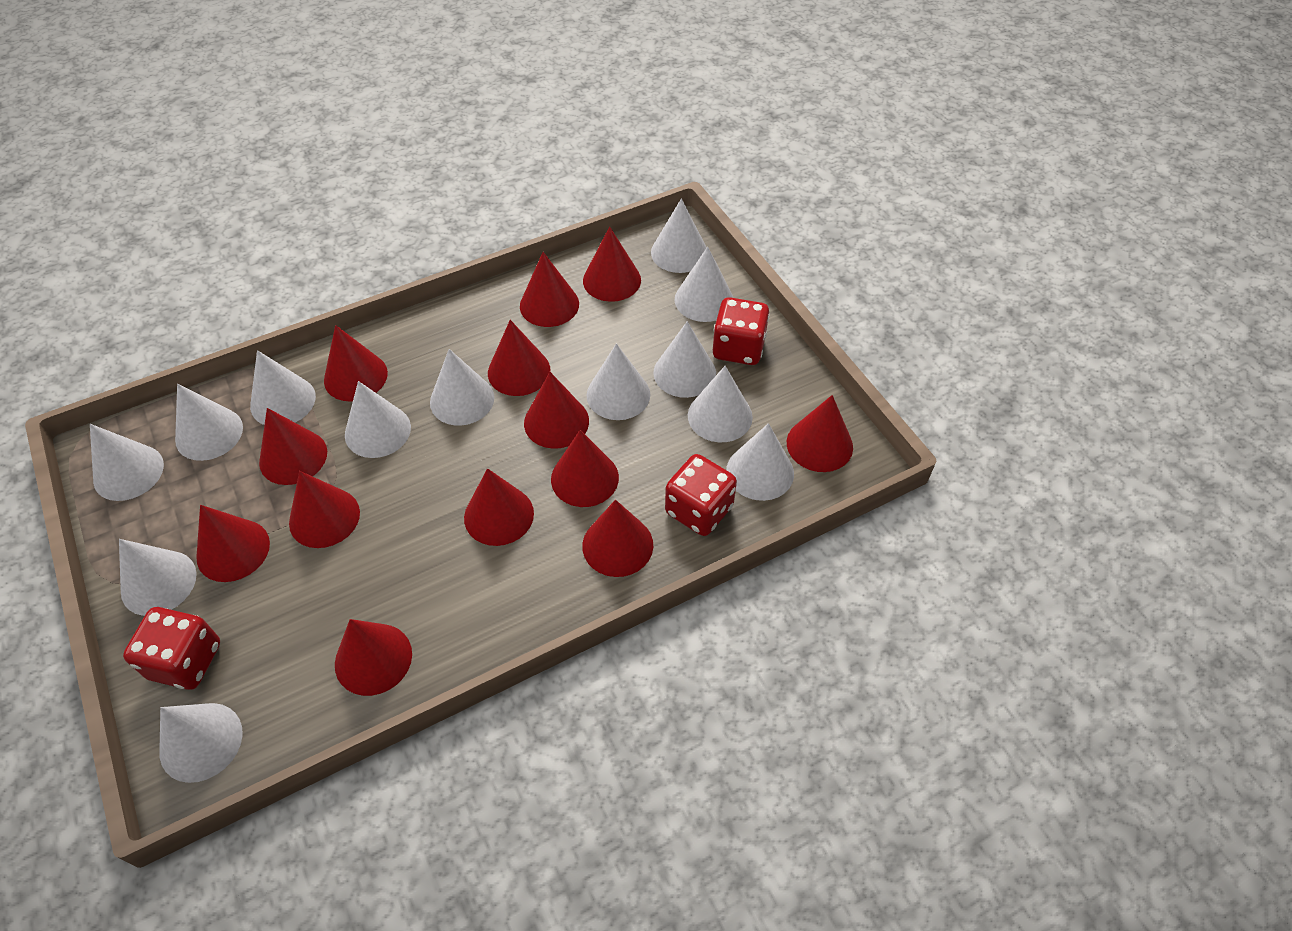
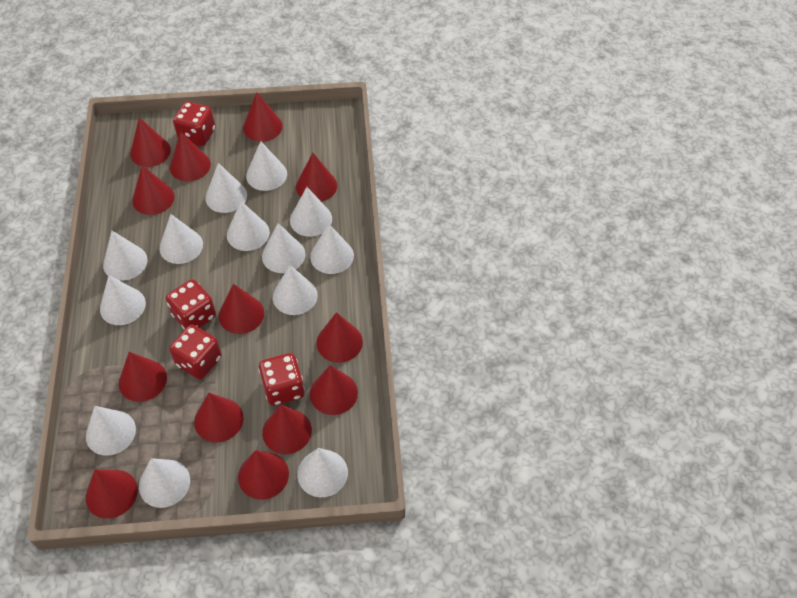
red dice: 3 -> 4

